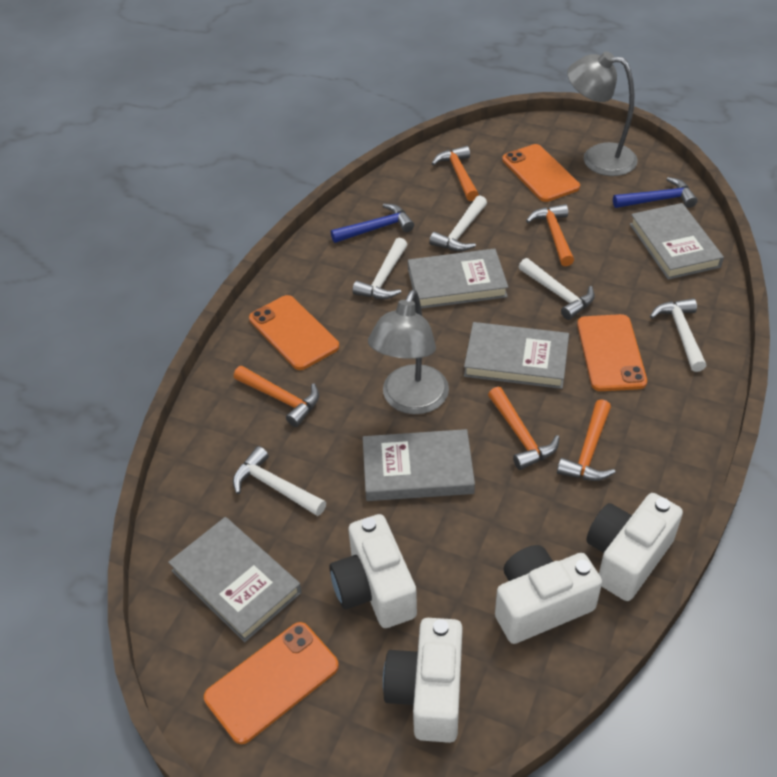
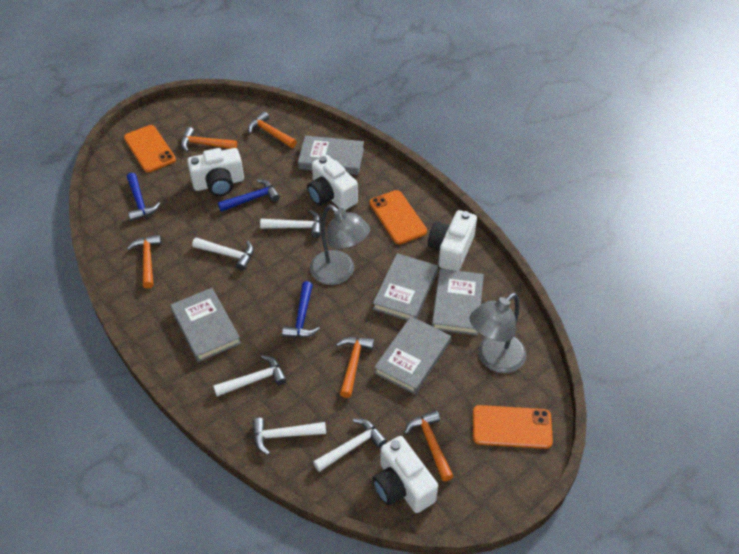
blue hammer: 2 -> 3
orange phone: 4 -> 3

